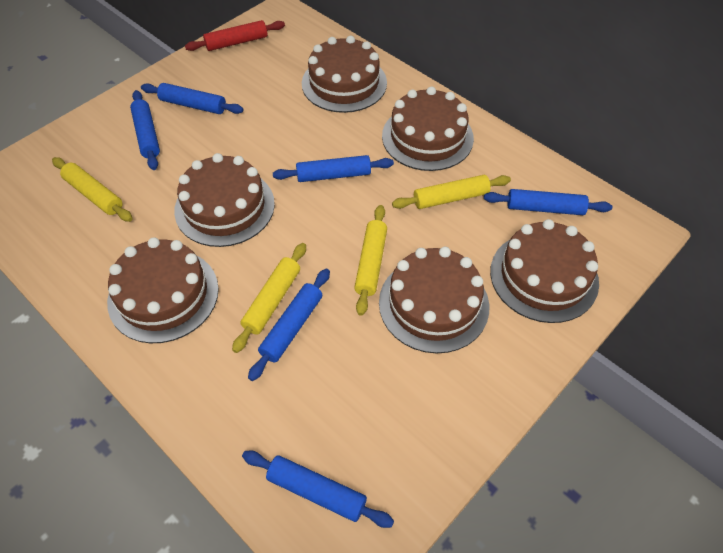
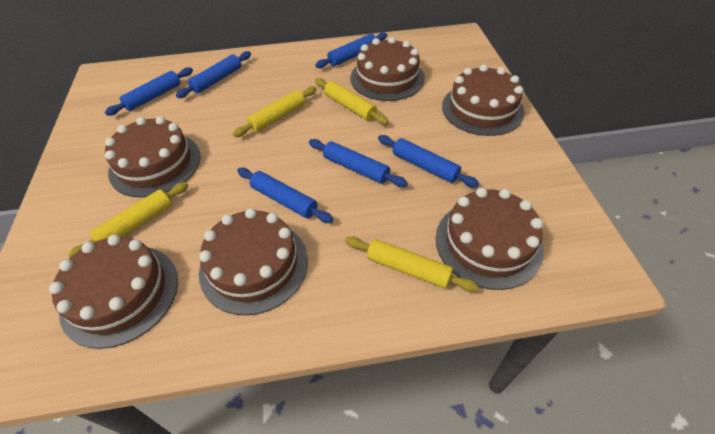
red rolling pin: 1 -> 0

